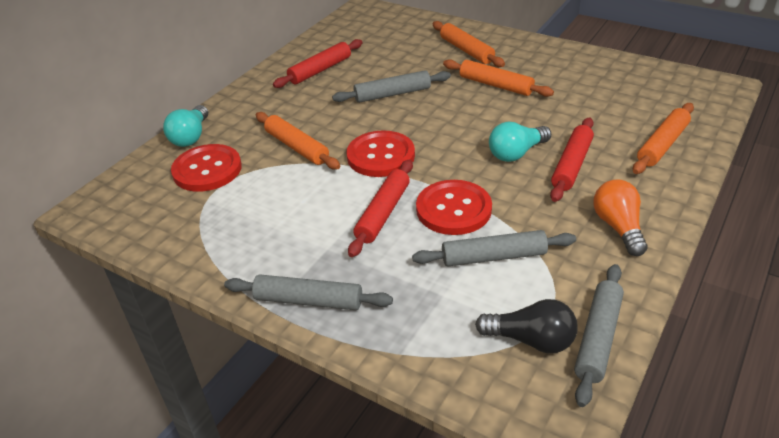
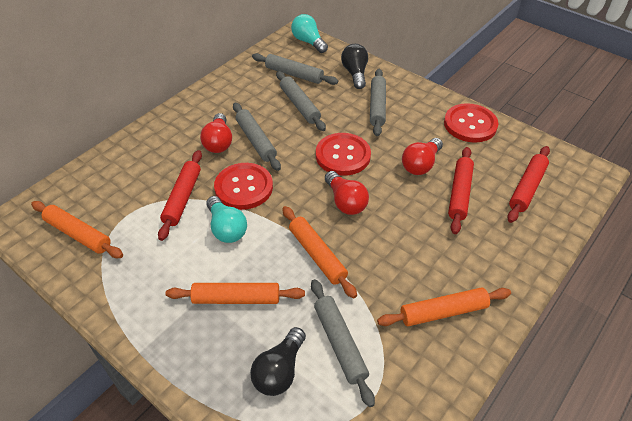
black light bulb: 1 -> 2
grey rolling pin: 4 -> 5
orange light bulb: 1 -> 0
red light bulb: 0 -> 3

